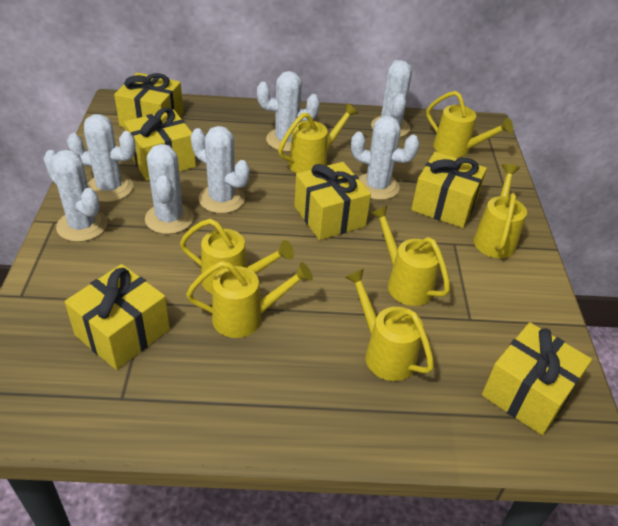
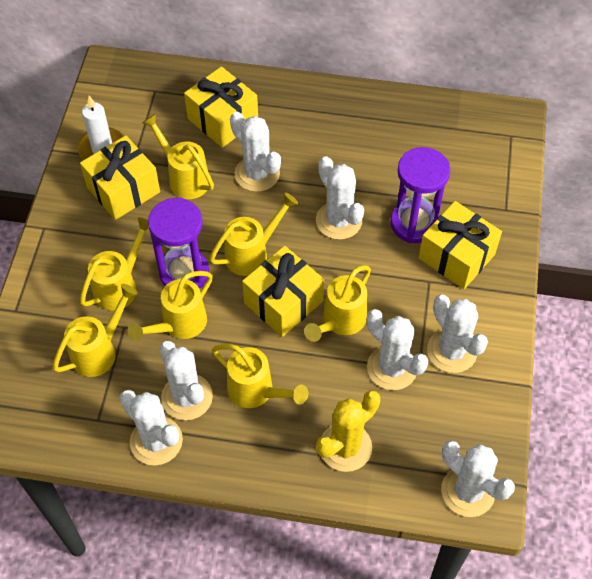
purple hourglass: 0 -> 2
white candle: 0 -> 1
yellow cactus: 0 -> 1
yellow gift: 6 -> 4

